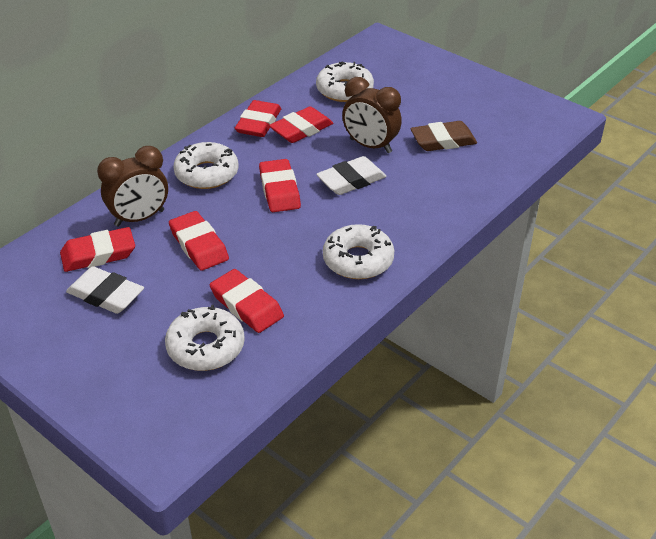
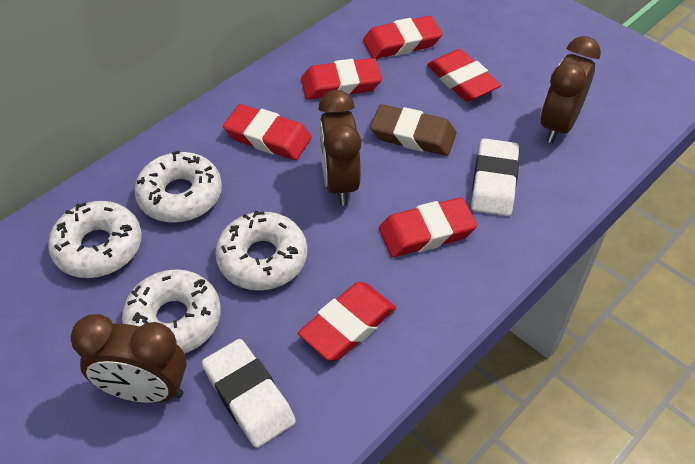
brown clock: 2 -> 3

